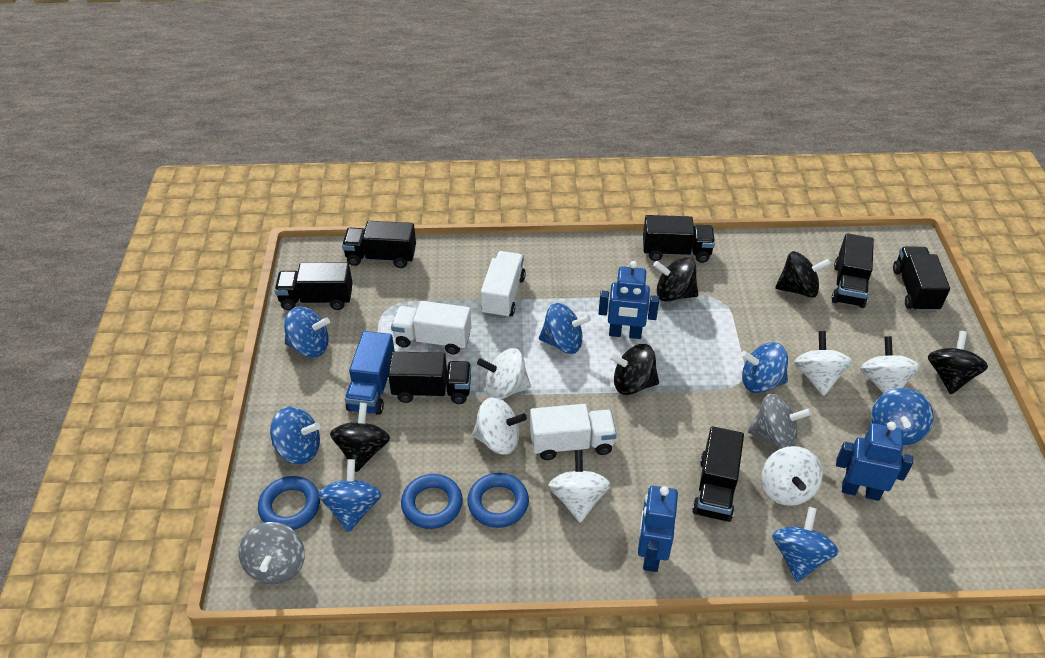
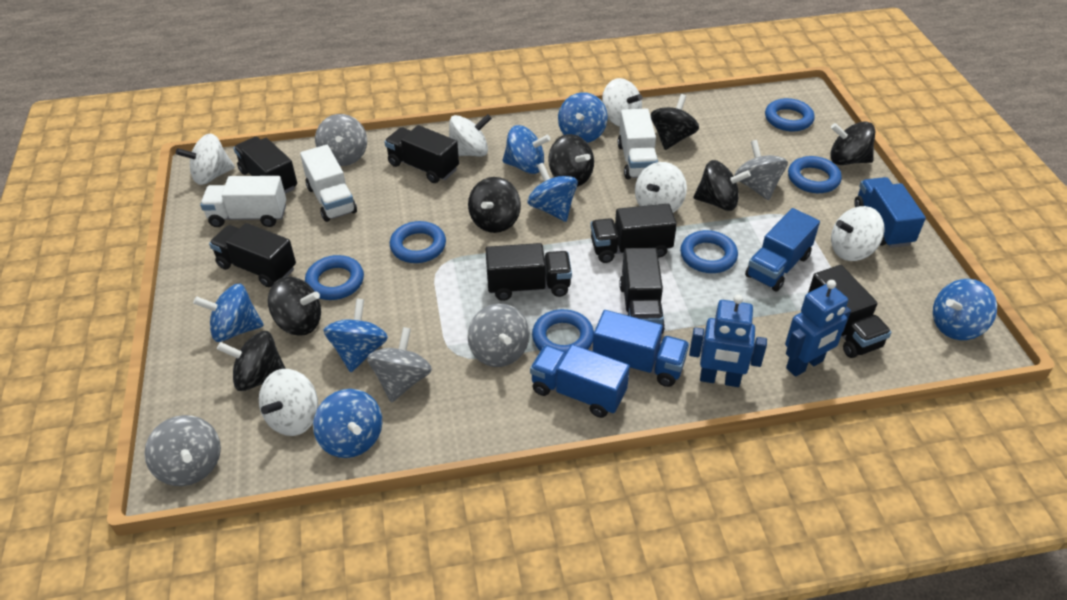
black spinning top: 5 -> 7
blue ring: 3 -> 6
blue robot: 3 -> 2
blue truck: 1 -> 4
grey spinning top: 2 -> 5

